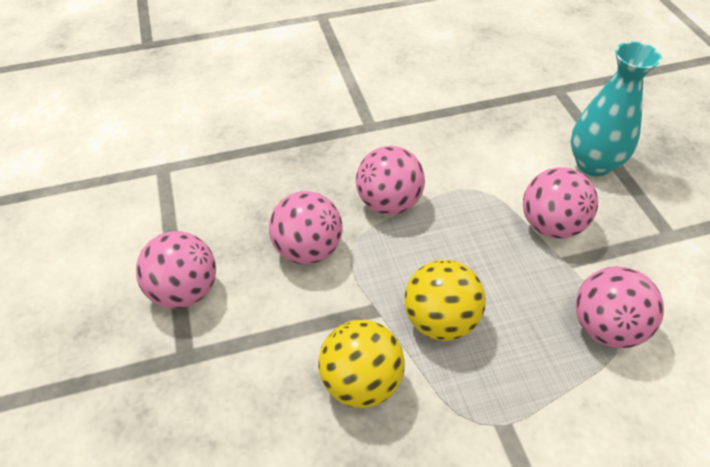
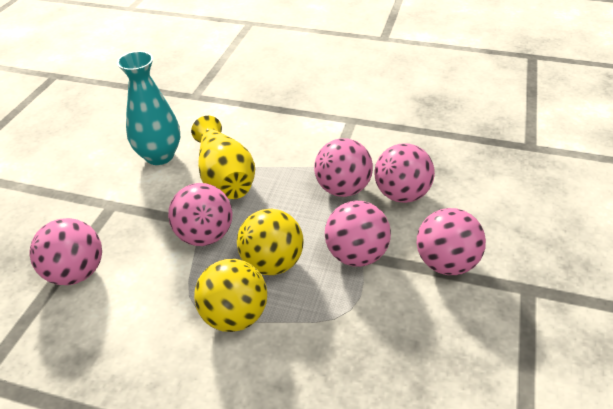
pink ball: 5 -> 6
yellow vase: 0 -> 1

